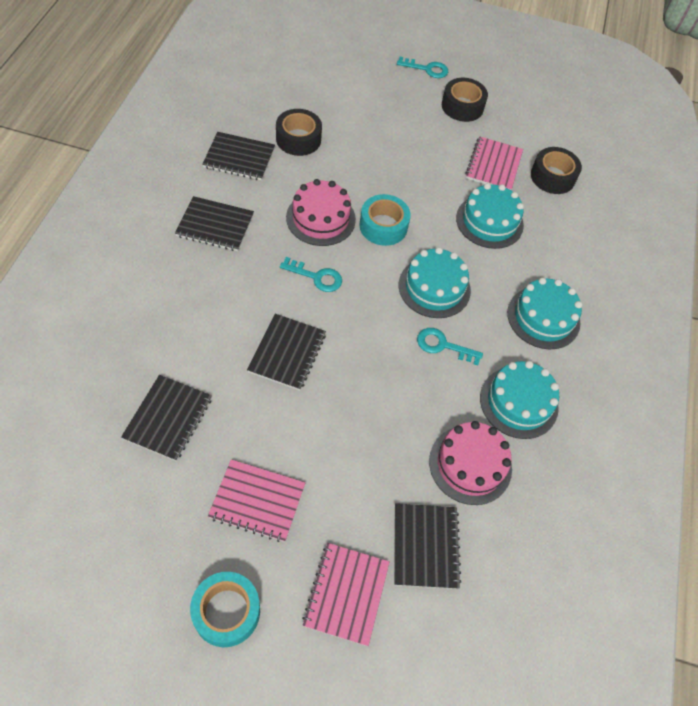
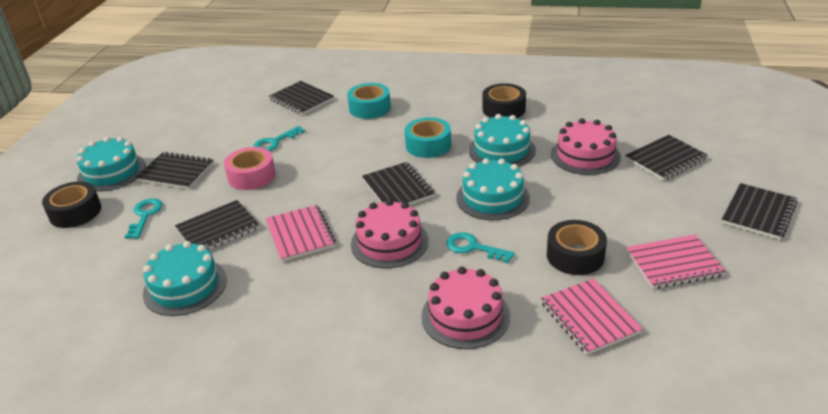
black notebook: 5 -> 6
pink cake: 2 -> 3
pink tape: 0 -> 1

